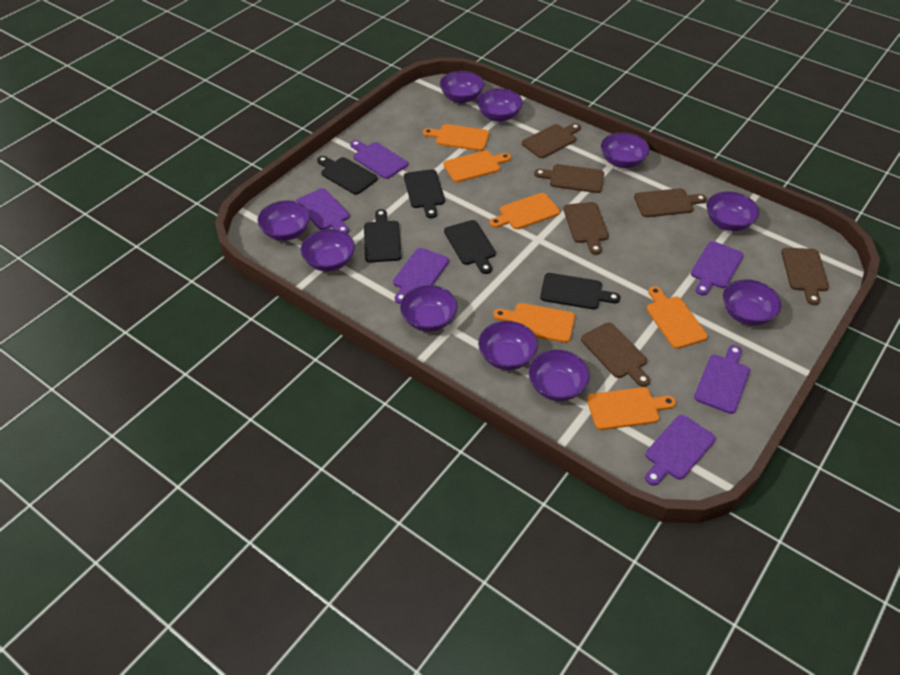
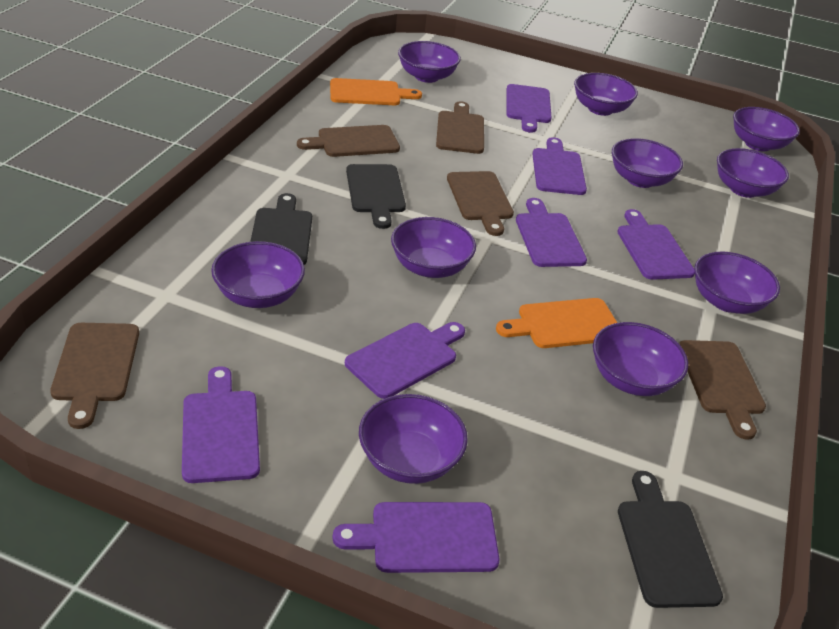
black cutting board: 5 -> 3
brown cutting board: 6 -> 5
orange cutting board: 6 -> 2
purple cutting board: 6 -> 7

